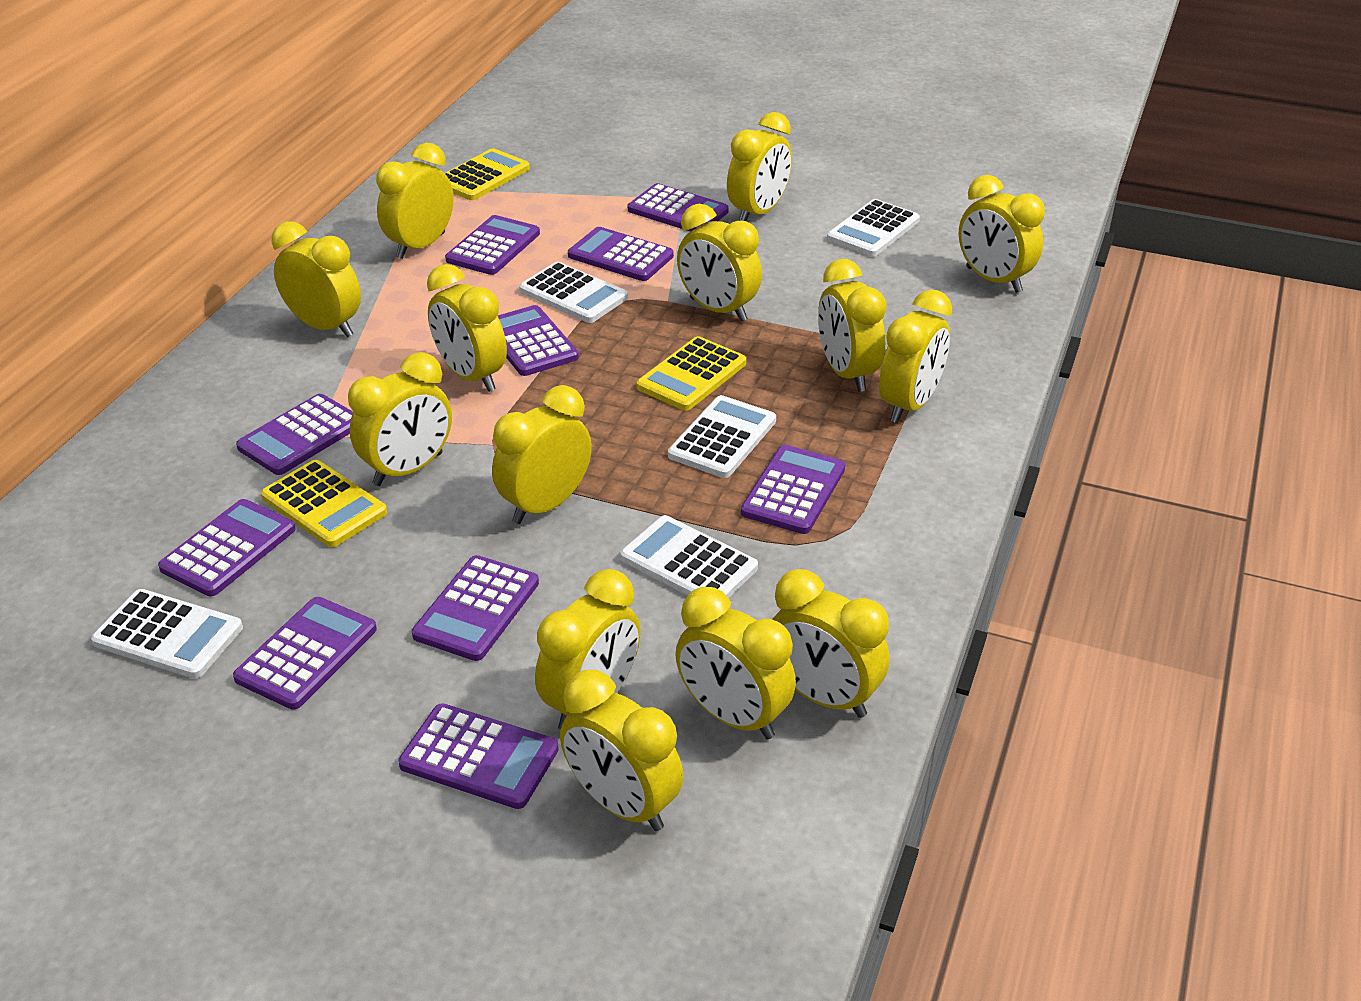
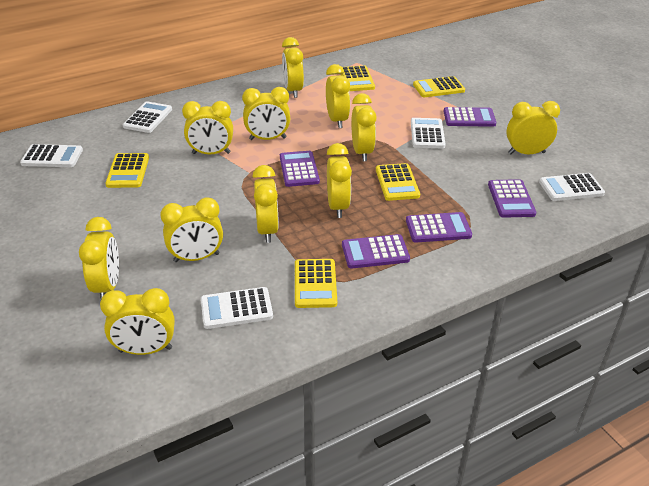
purple calculator: 10 -> 5
yellow calculator: 3 -> 5
yellow clock: 14 -> 11

